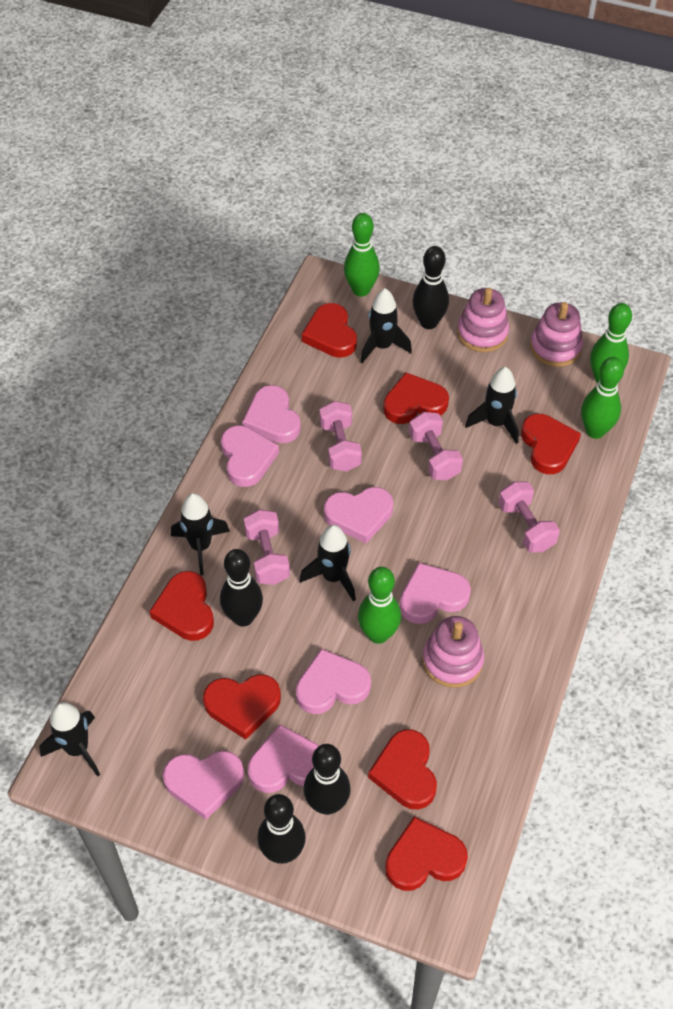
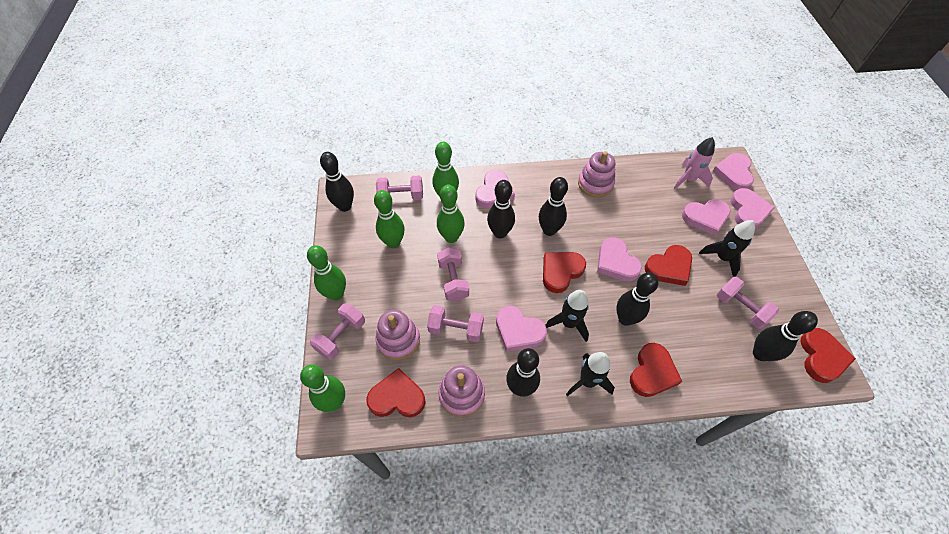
black bowling pin: 4 -> 6
black rocket: 5 -> 3
green bowling pin: 4 -> 5
pink dumbbell: 4 -> 5
pink heart: 7 -> 6
pink rocket: 0 -> 1
red heart: 7 -> 5

